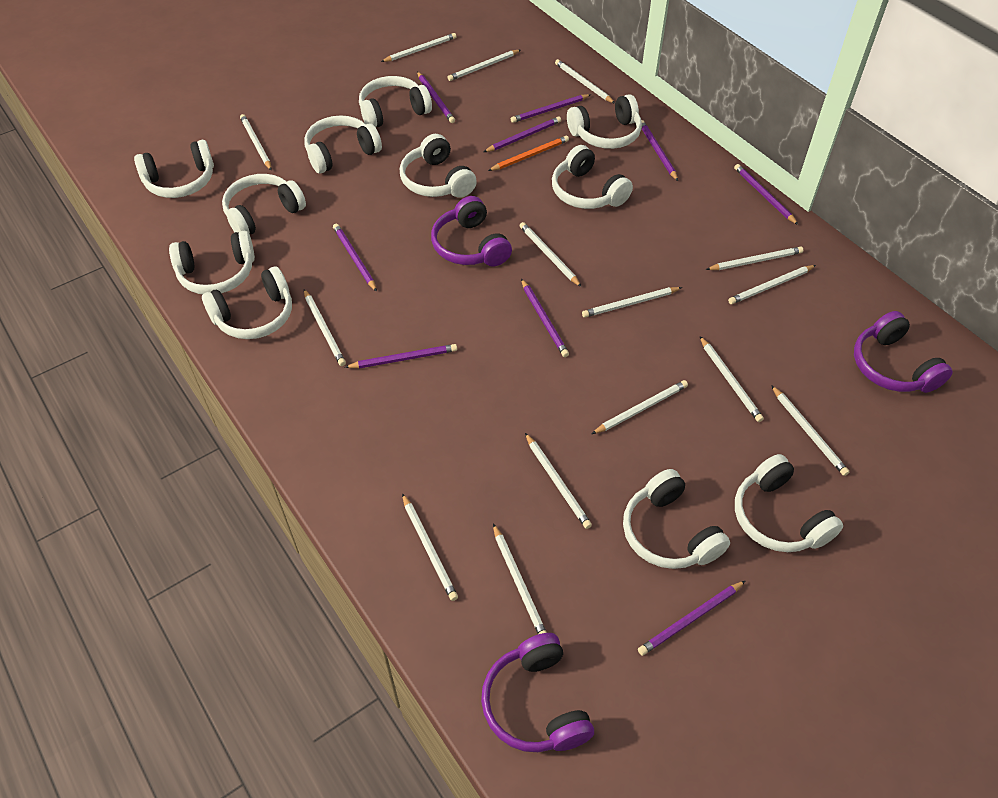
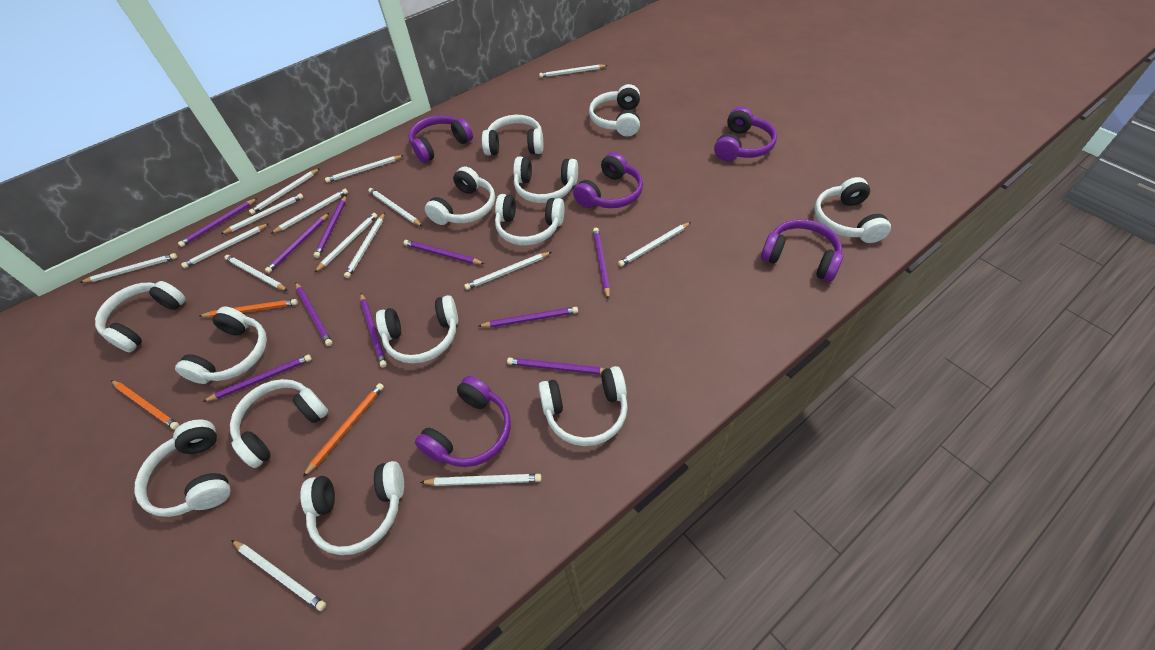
orange pencil: 1 -> 3
purple headphones: 3 -> 5
purple pencil: 9 -> 10
white headphones: 11 -> 13

